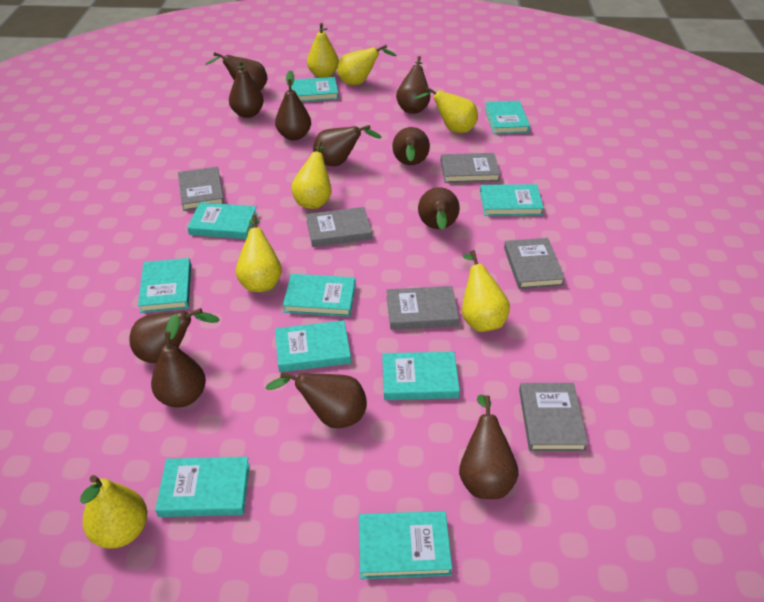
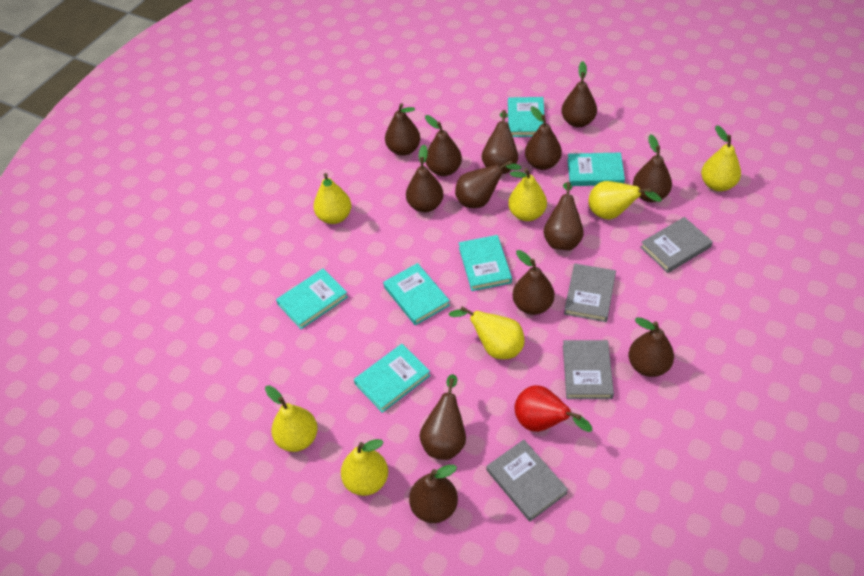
brown pear: 11 -> 13
grey book: 6 -> 4
red pear: 0 -> 1
turquoise book: 10 -> 6

